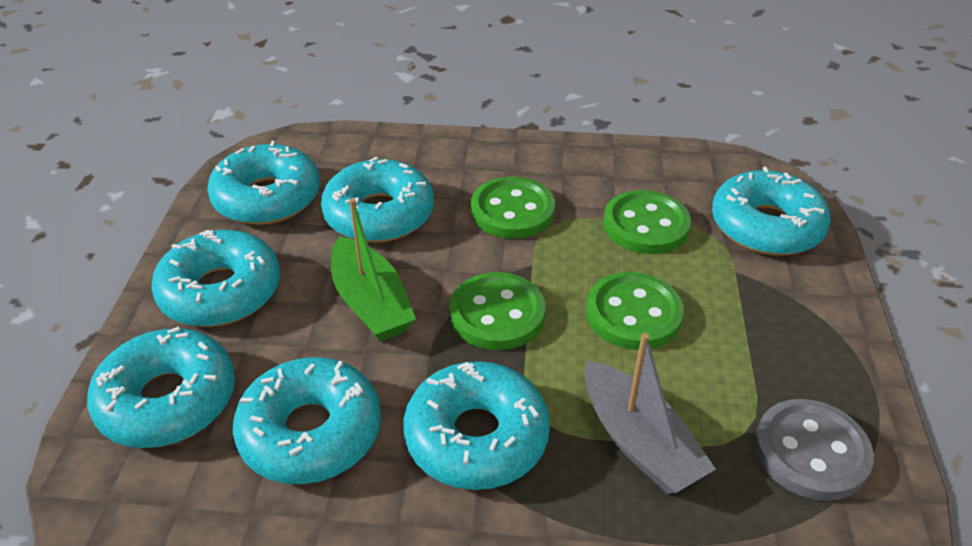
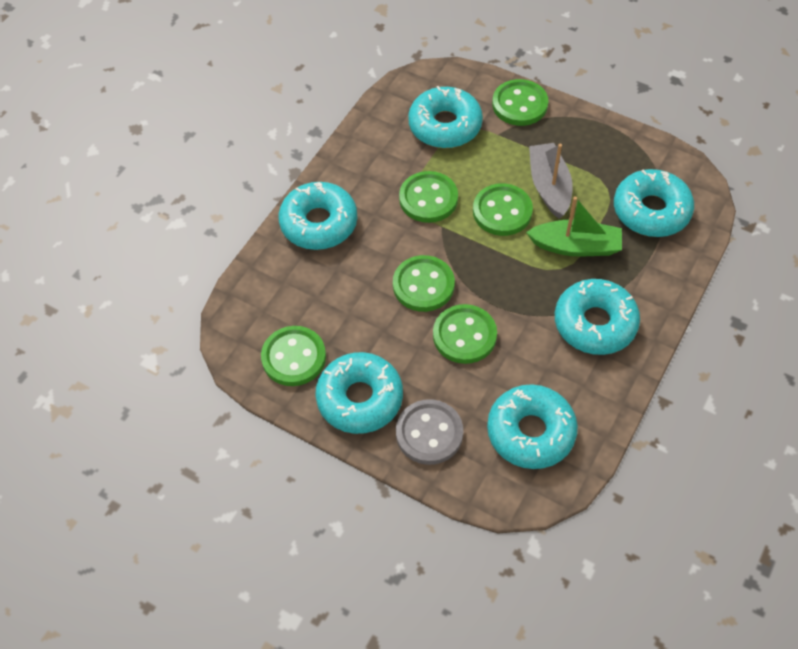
green button: 4 -> 6
turquoise donut: 7 -> 6

